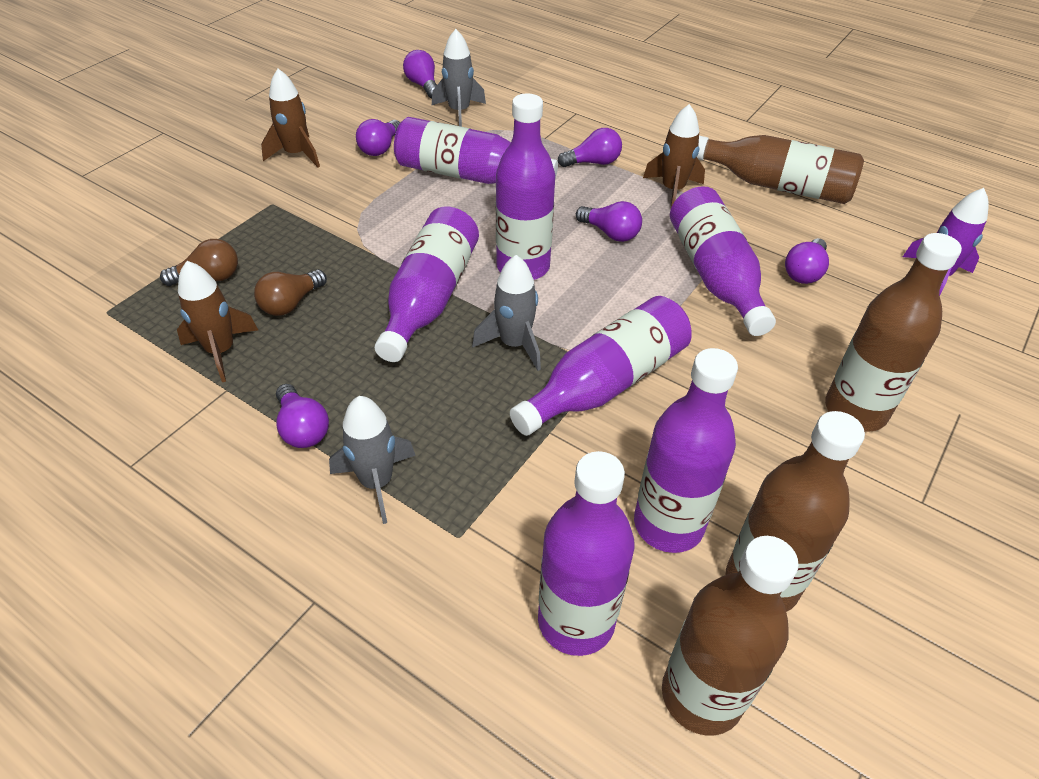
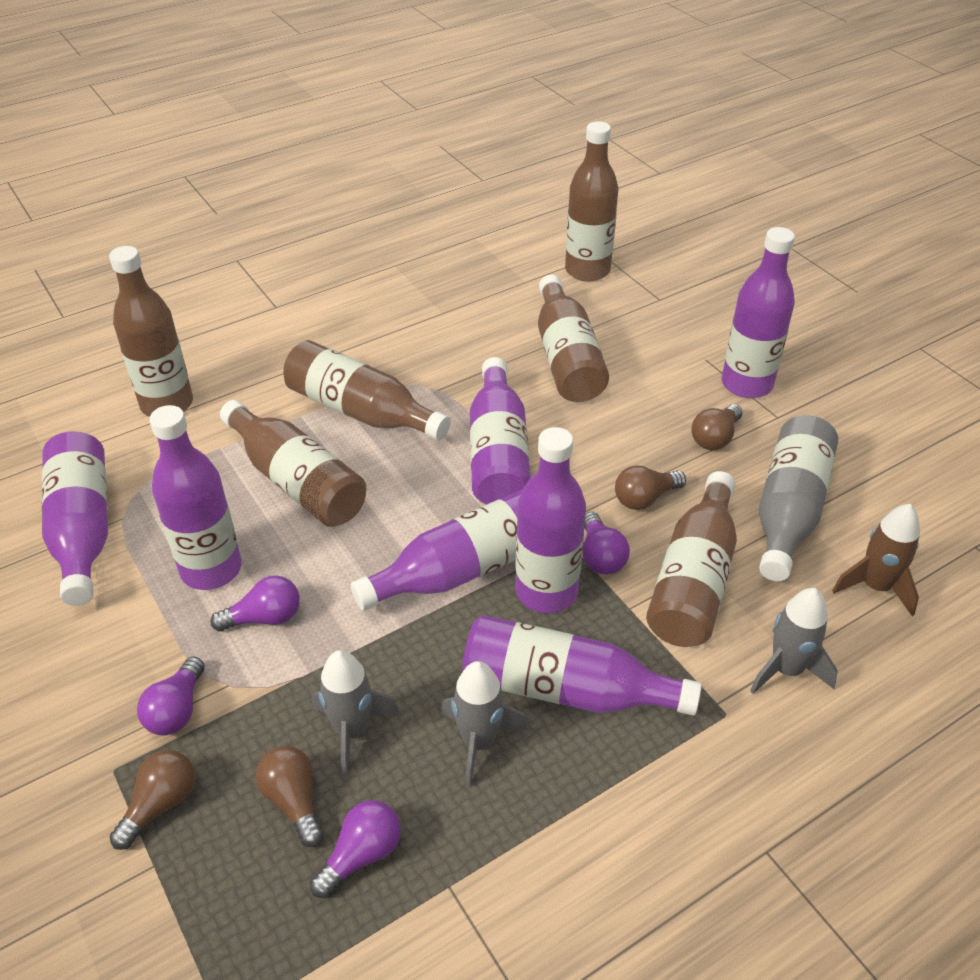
brown bottle: 4 -> 6
brown light bulb: 2 -> 4
brown rocket: 3 -> 1
grey bottle: 0 -> 1
purple light bulb: 6 -> 4
purple rocket: 1 -> 0

